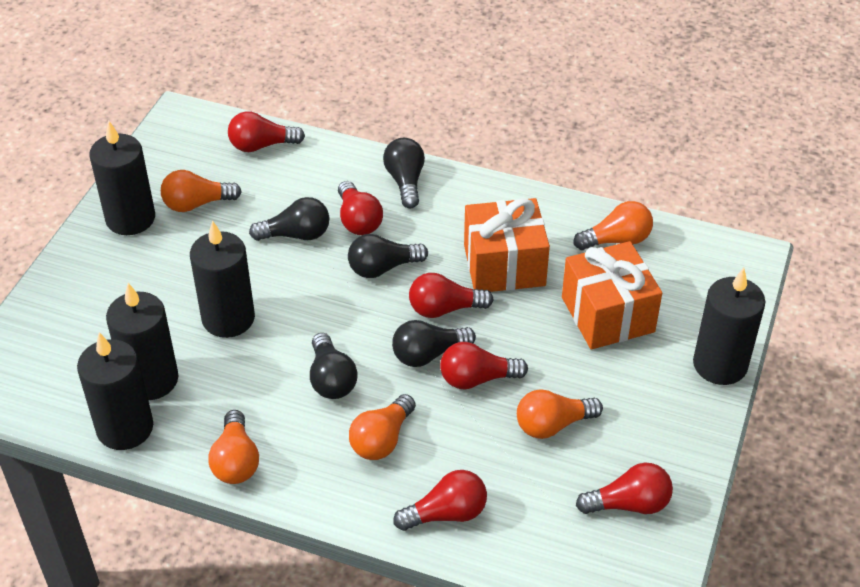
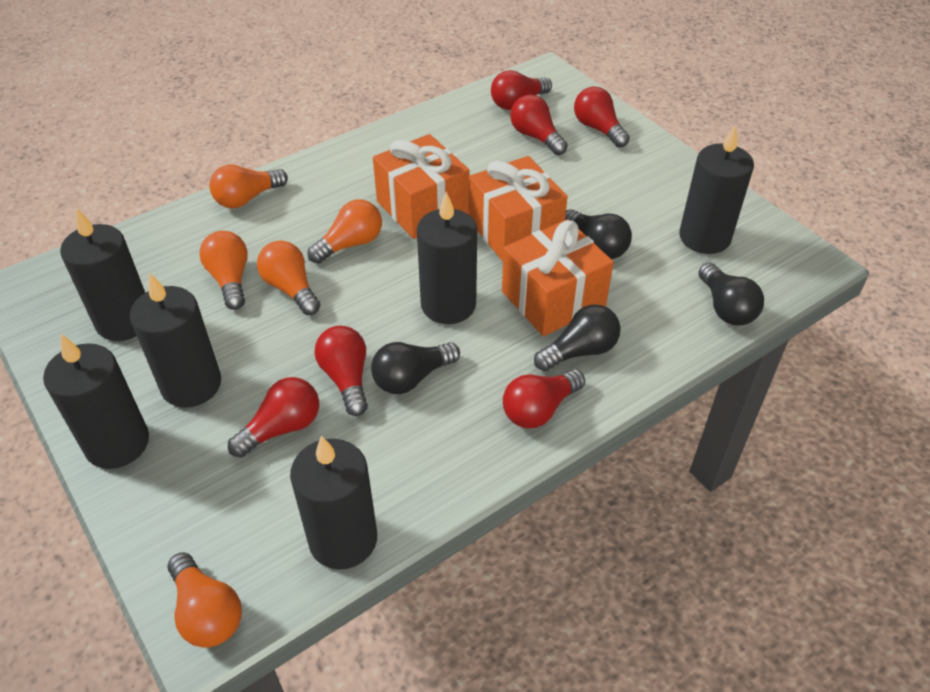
black candle: 5 -> 6
black light bulb: 5 -> 4
orange gift: 2 -> 3

